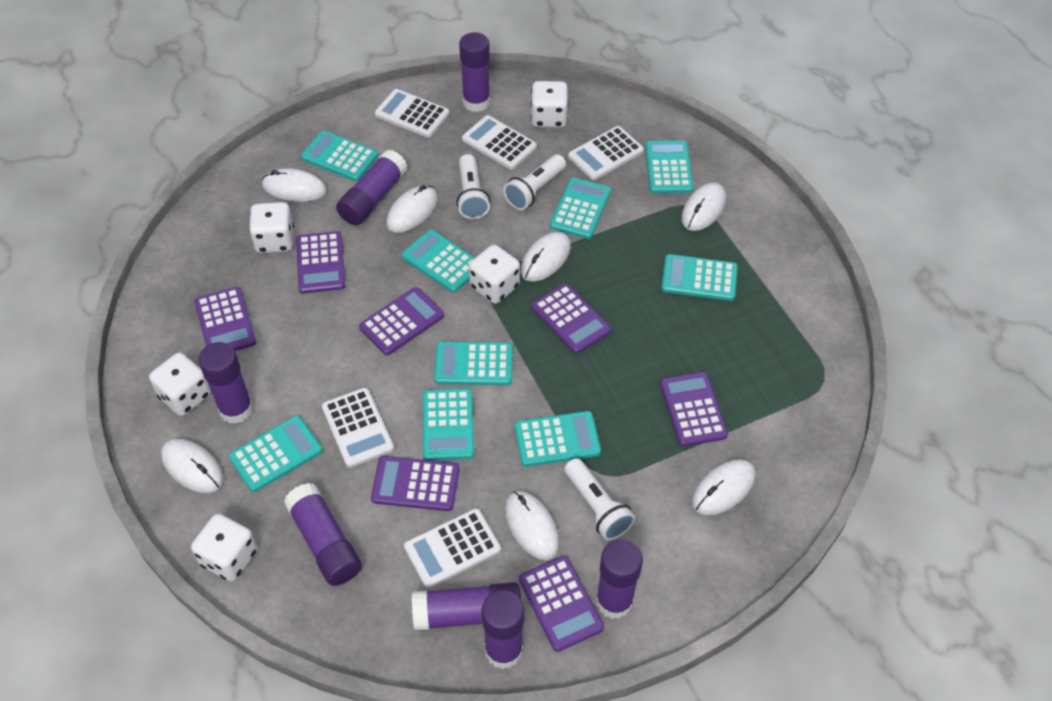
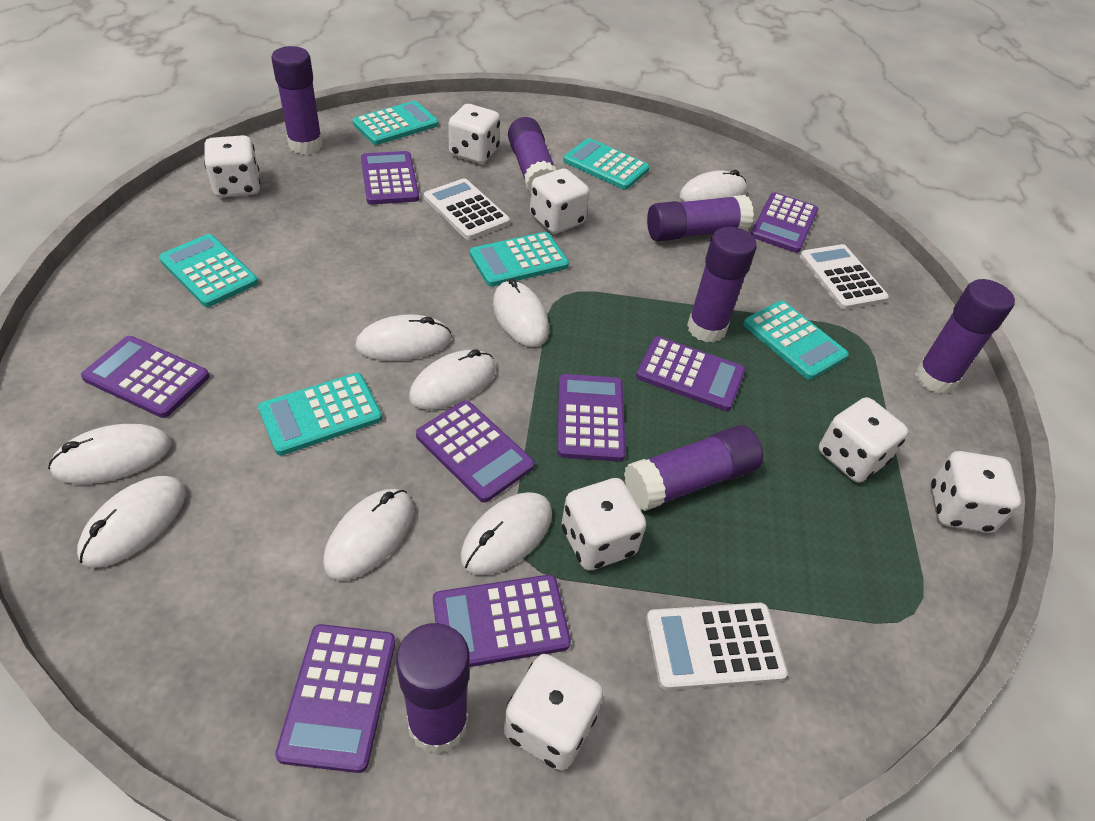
purple calculator: 7 -> 8
turquoise calculator: 9 -> 6
white calculator: 5 -> 3
white dice: 5 -> 7
white flashlight: 3 -> 0
white mouse: 7 -> 8

